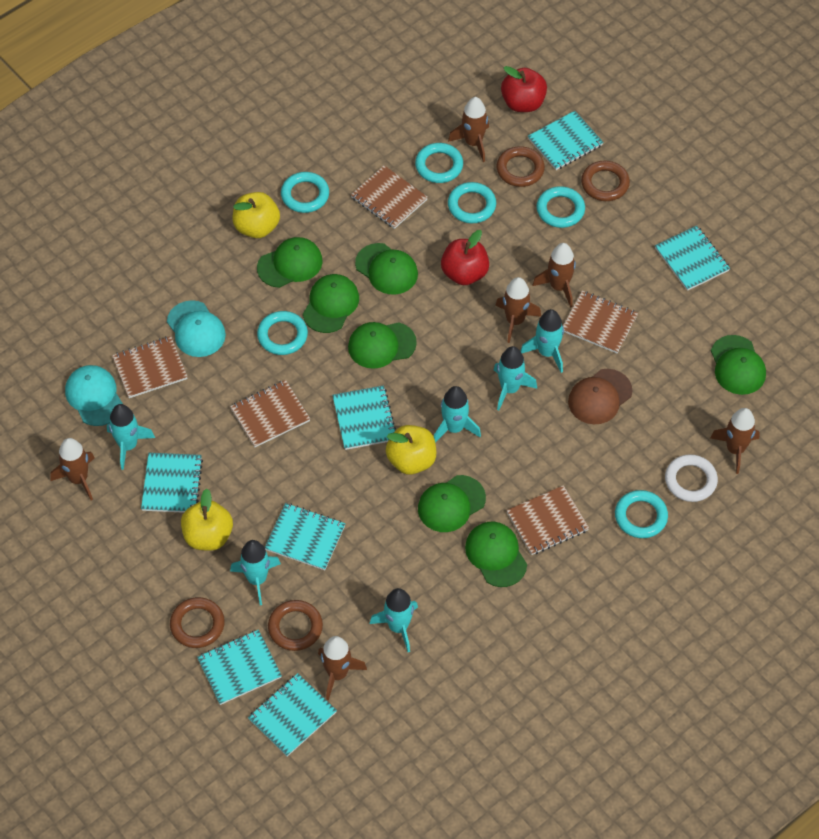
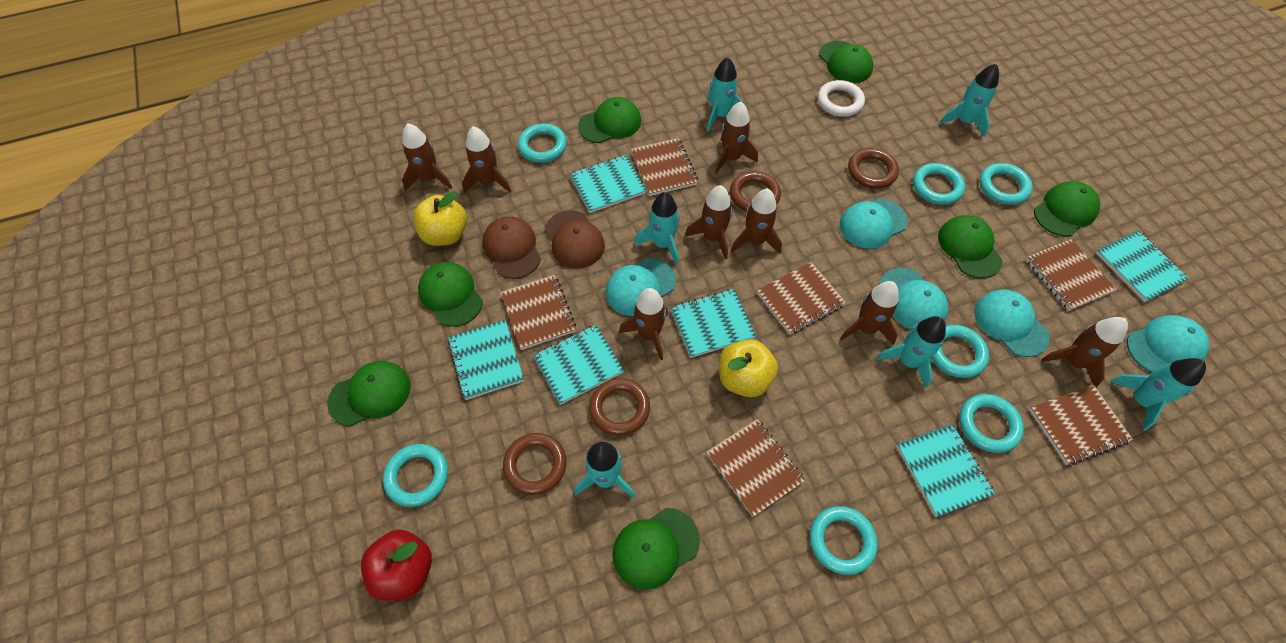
brown cap: 1 -> 2
brown notebook: 5 -> 6
brown rocket: 6 -> 8
red apple: 2 -> 1
turquoise cap: 2 -> 5
turquoise notebook: 7 -> 6
turquoise ring: 6 -> 7
yellow apple: 3 -> 2

